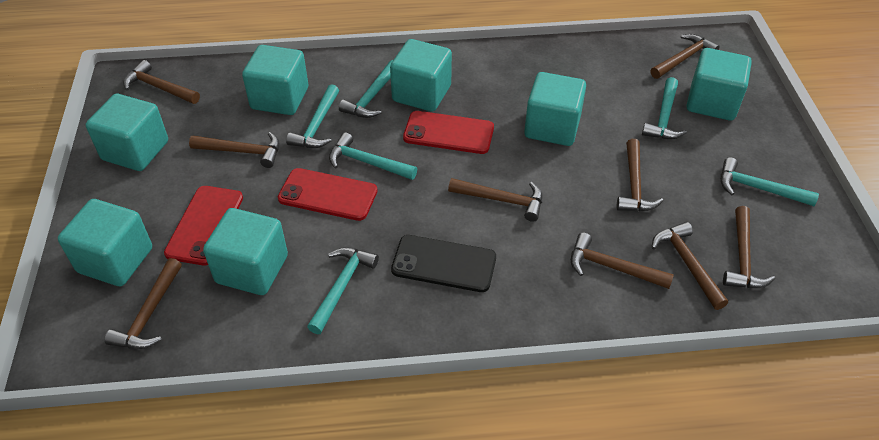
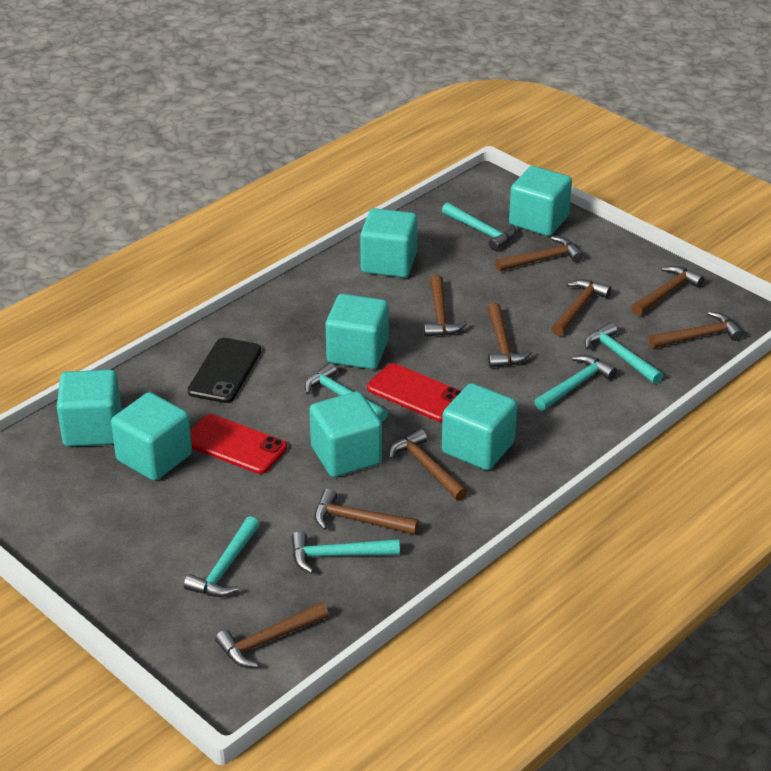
red phone: 3 -> 2

